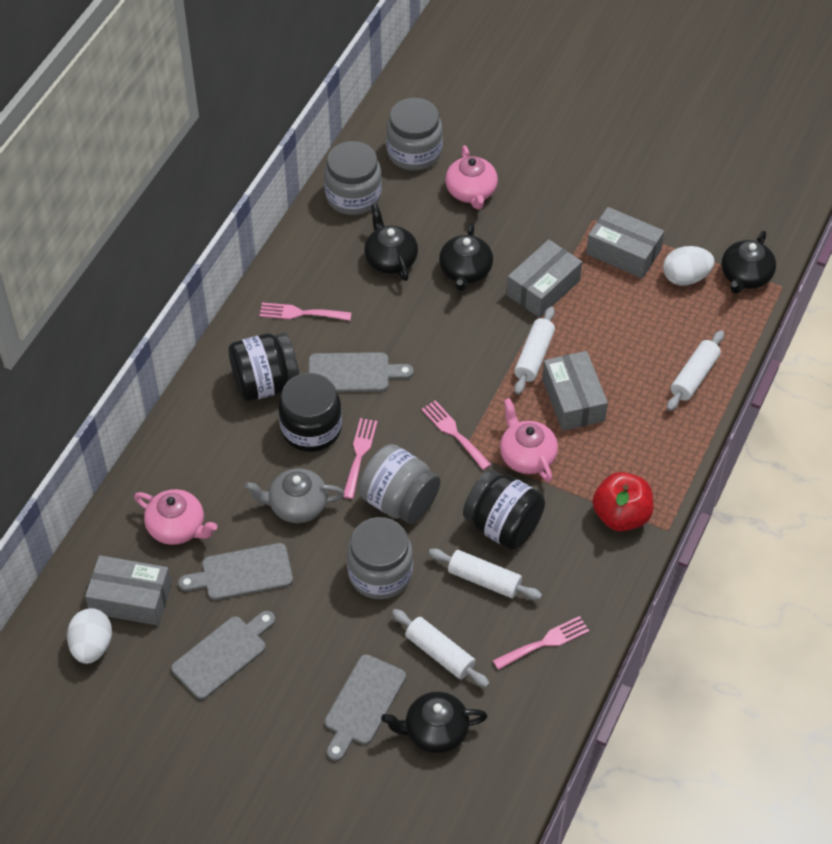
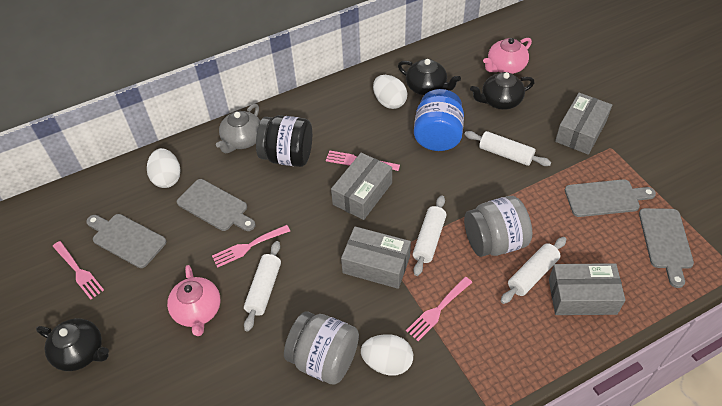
black jar: 3 -> 1
black teapot: 4 -> 3
blue jar: 0 -> 1
grey jar: 4 -> 2
pink teapot: 3 -> 2
red apple: 1 -> 0
white egg: 2 -> 3

